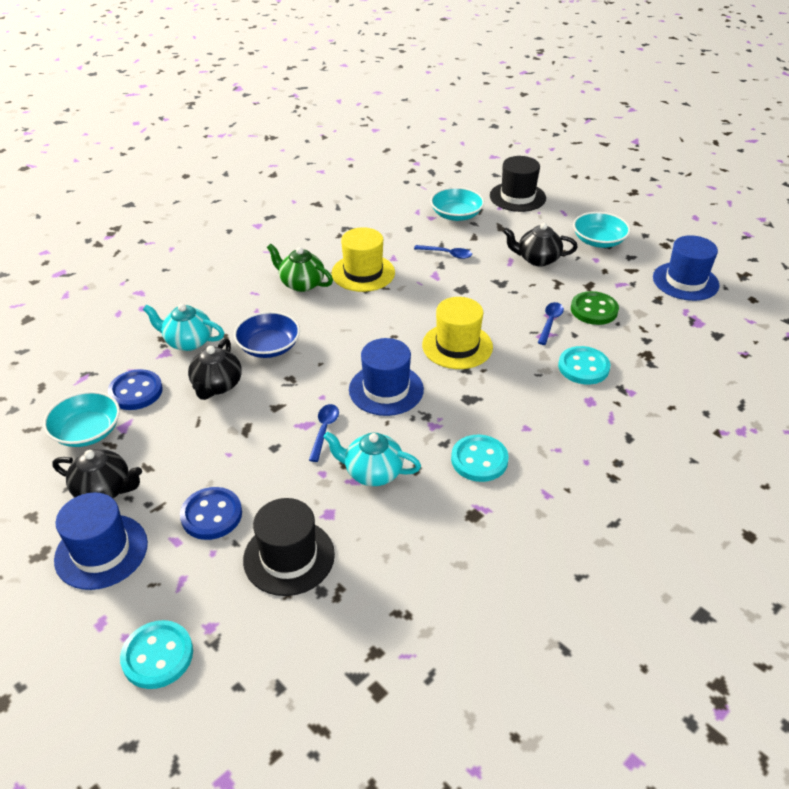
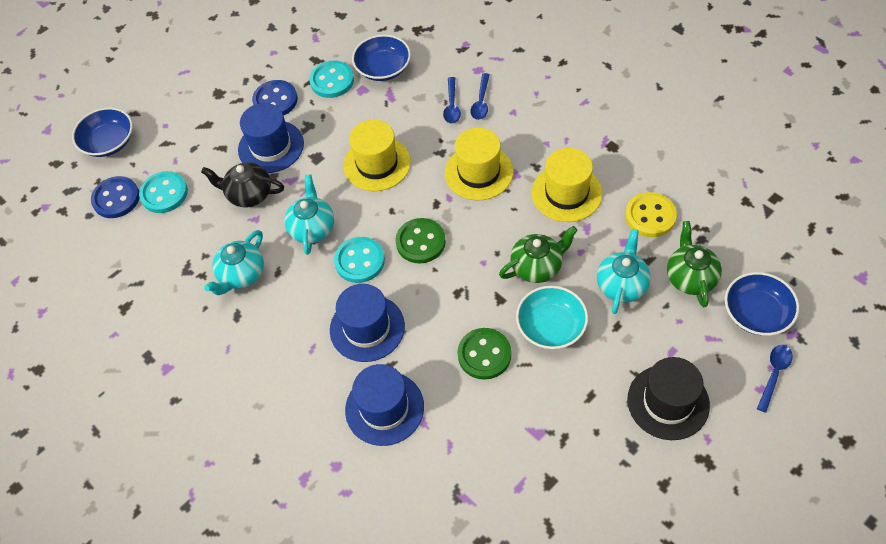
black hat: 2 -> 1
black teapot: 3 -> 1
blue bowl: 1 -> 3
green button: 1 -> 2
green teapot: 1 -> 2
turquoise bowl: 3 -> 1
turquoise teapot: 2 -> 3
yellow button: 0 -> 1
yellow hat: 2 -> 3

